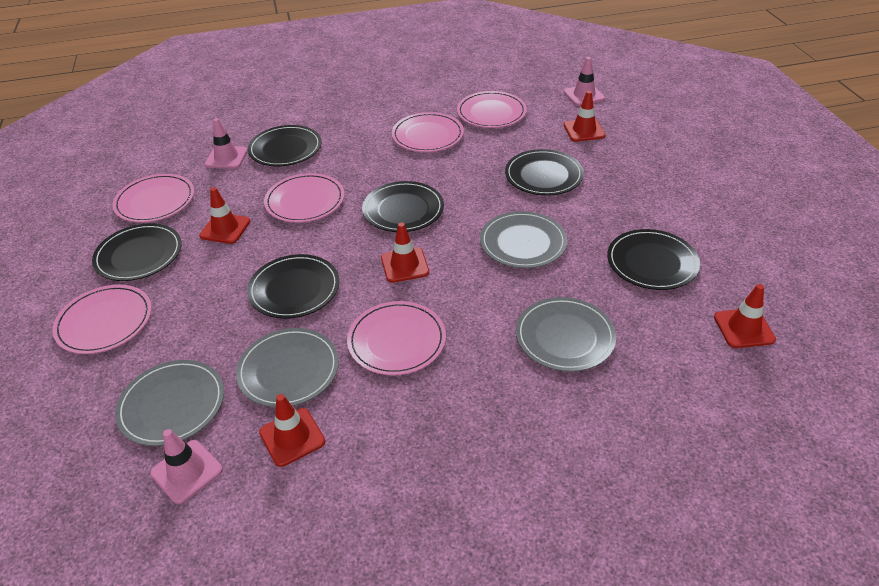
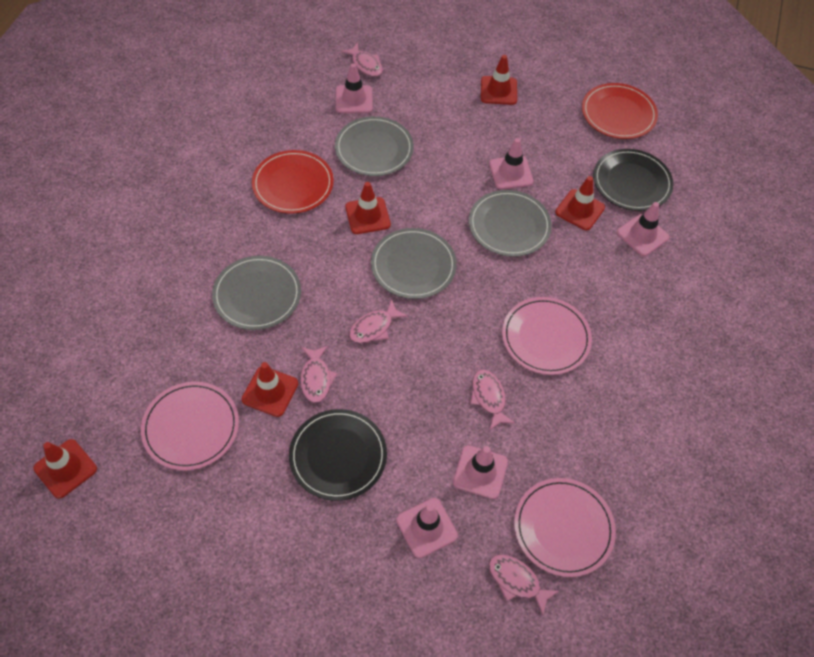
black plate: 6 -> 2
pink fish: 0 -> 5
pink plate: 6 -> 3
pink traffic cone: 3 -> 5
red plate: 0 -> 2

